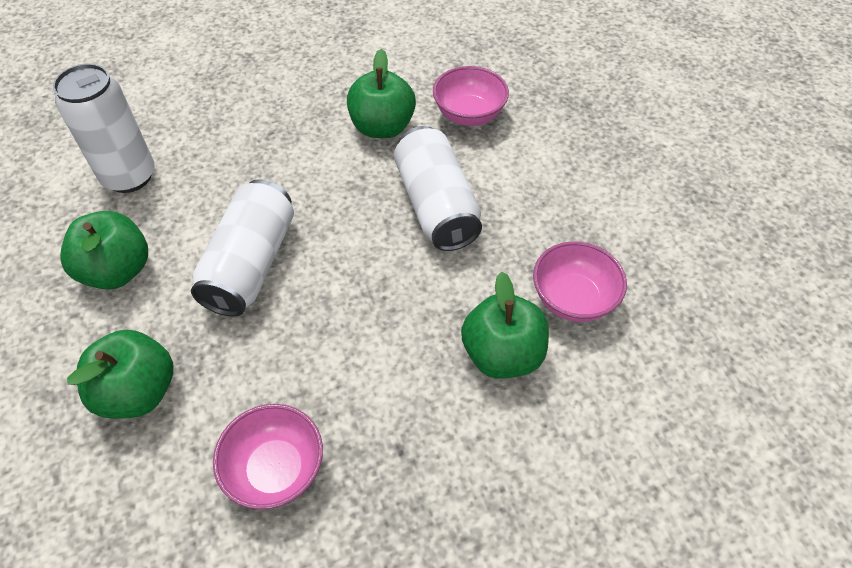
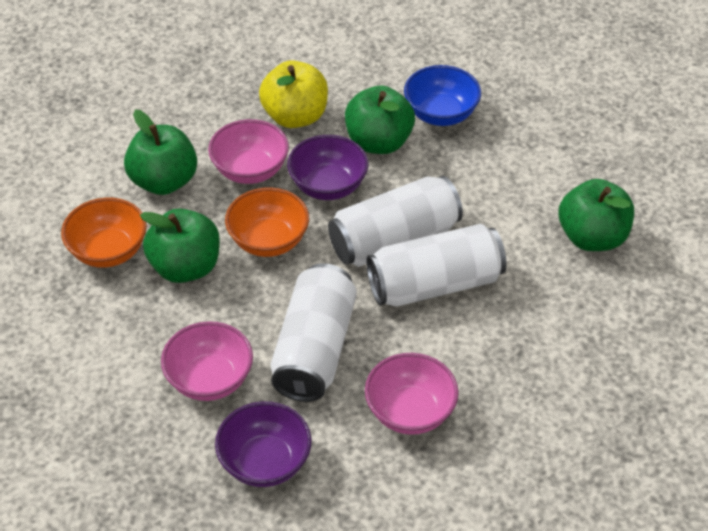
blue bowl: 0 -> 1
orange bowl: 0 -> 2
purple bowl: 0 -> 2
yellow apple: 0 -> 1

